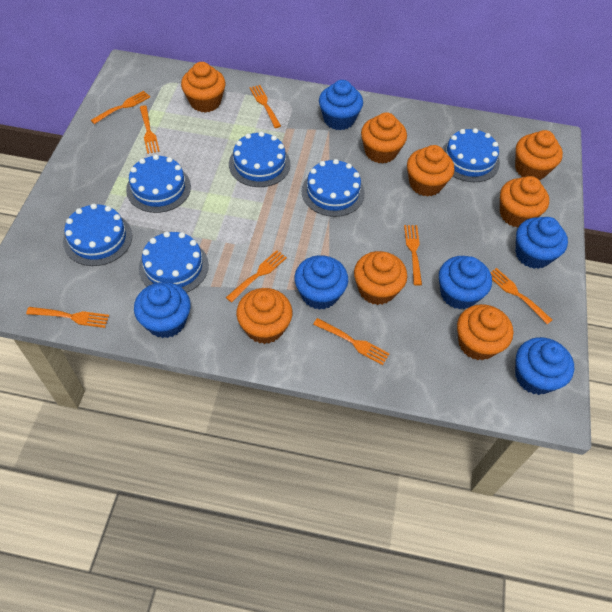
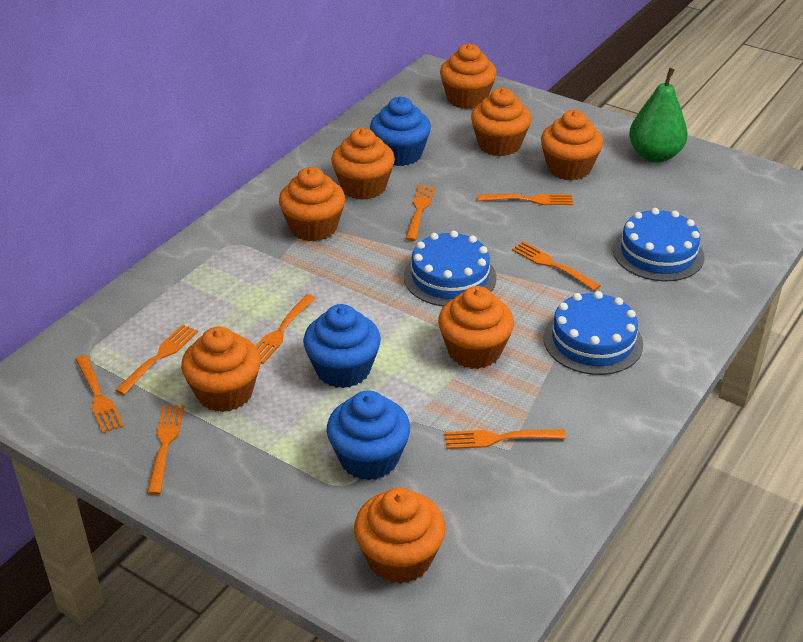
blue cake: 6 -> 3
blue cupcake: 6 -> 3
green pear: 0 -> 1

